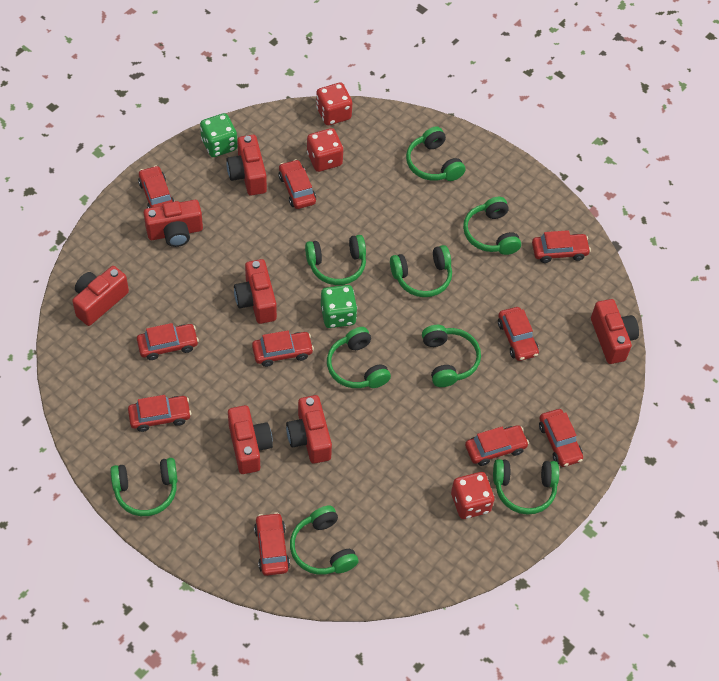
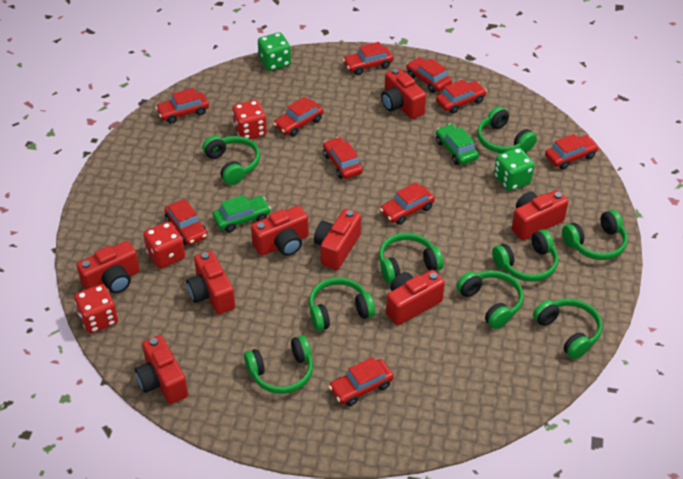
green car: 0 -> 2
red camera: 7 -> 8

